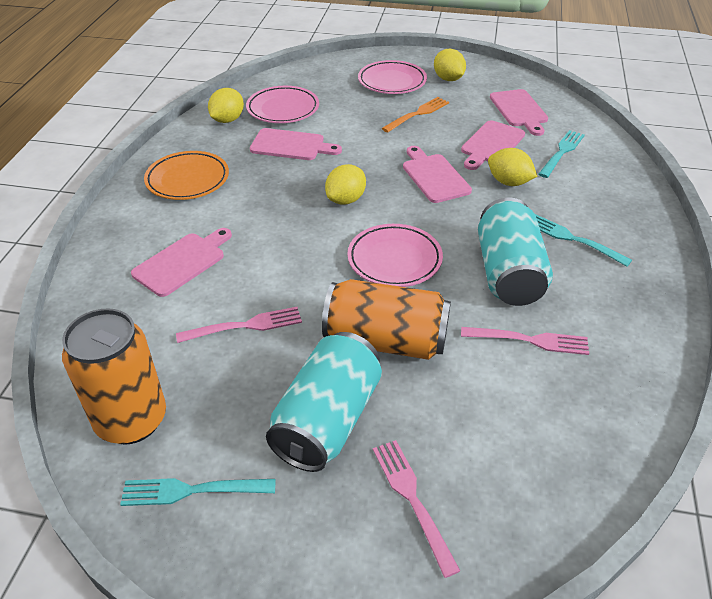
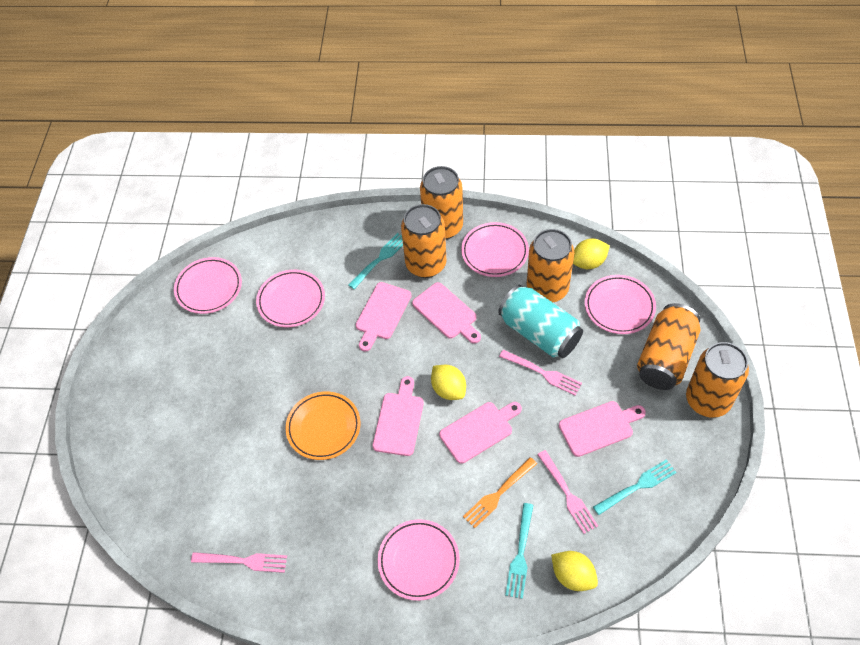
orange can: 2 -> 5
pink plate: 3 -> 5
turquoise can: 2 -> 1
yellow lemon: 4 -> 3

